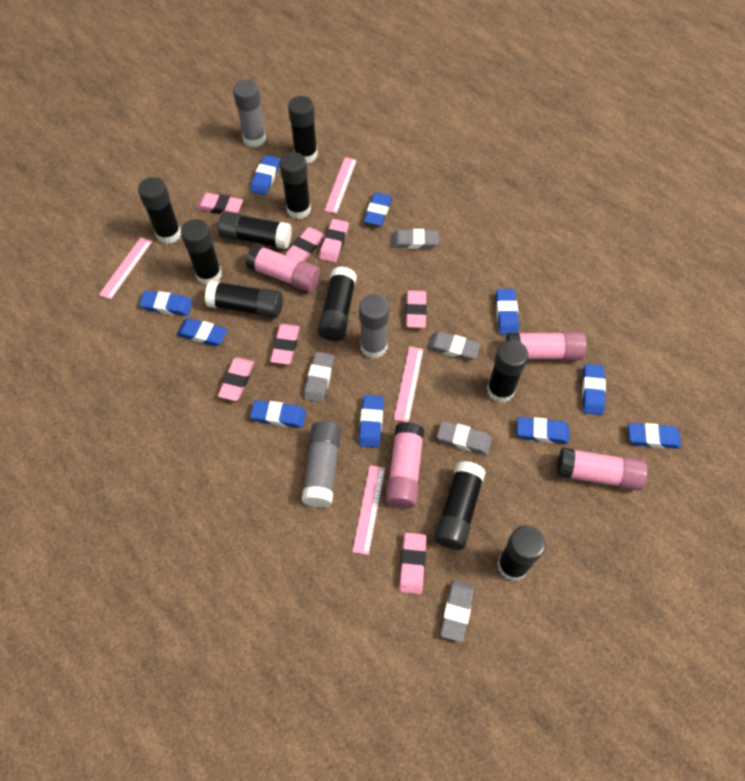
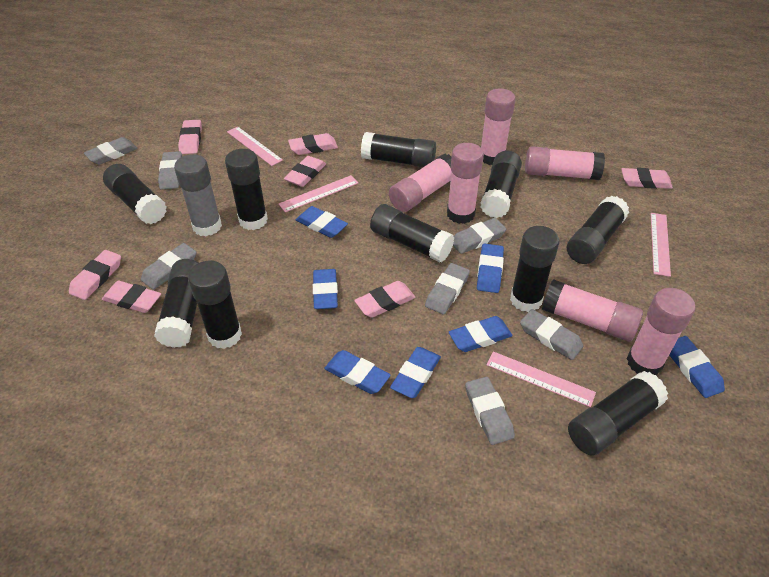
blue eraser: 10 -> 7
grey eraser: 5 -> 7
grey glue stick: 3 -> 1
pink glue stick: 4 -> 6

